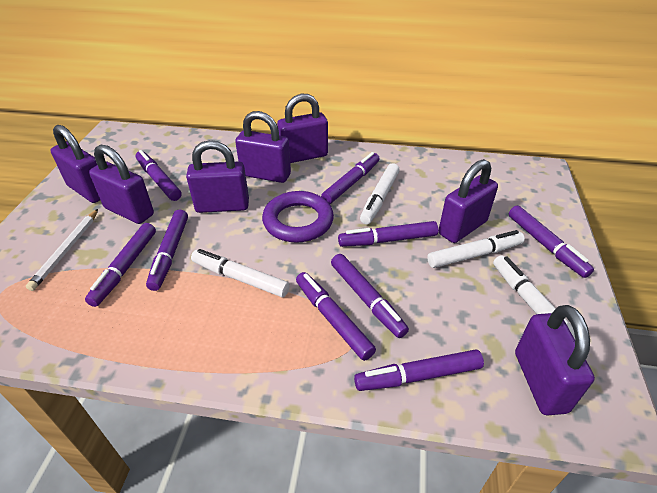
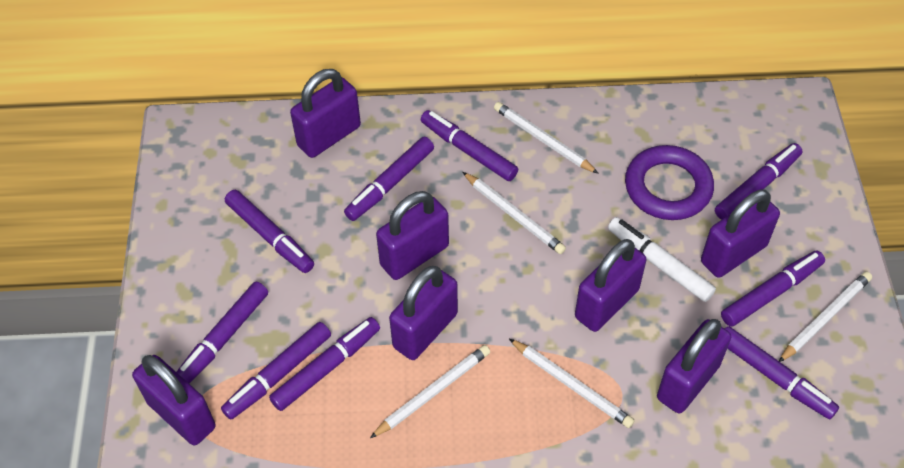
white marker: 4 -> 1
white pencil: 1 -> 5

